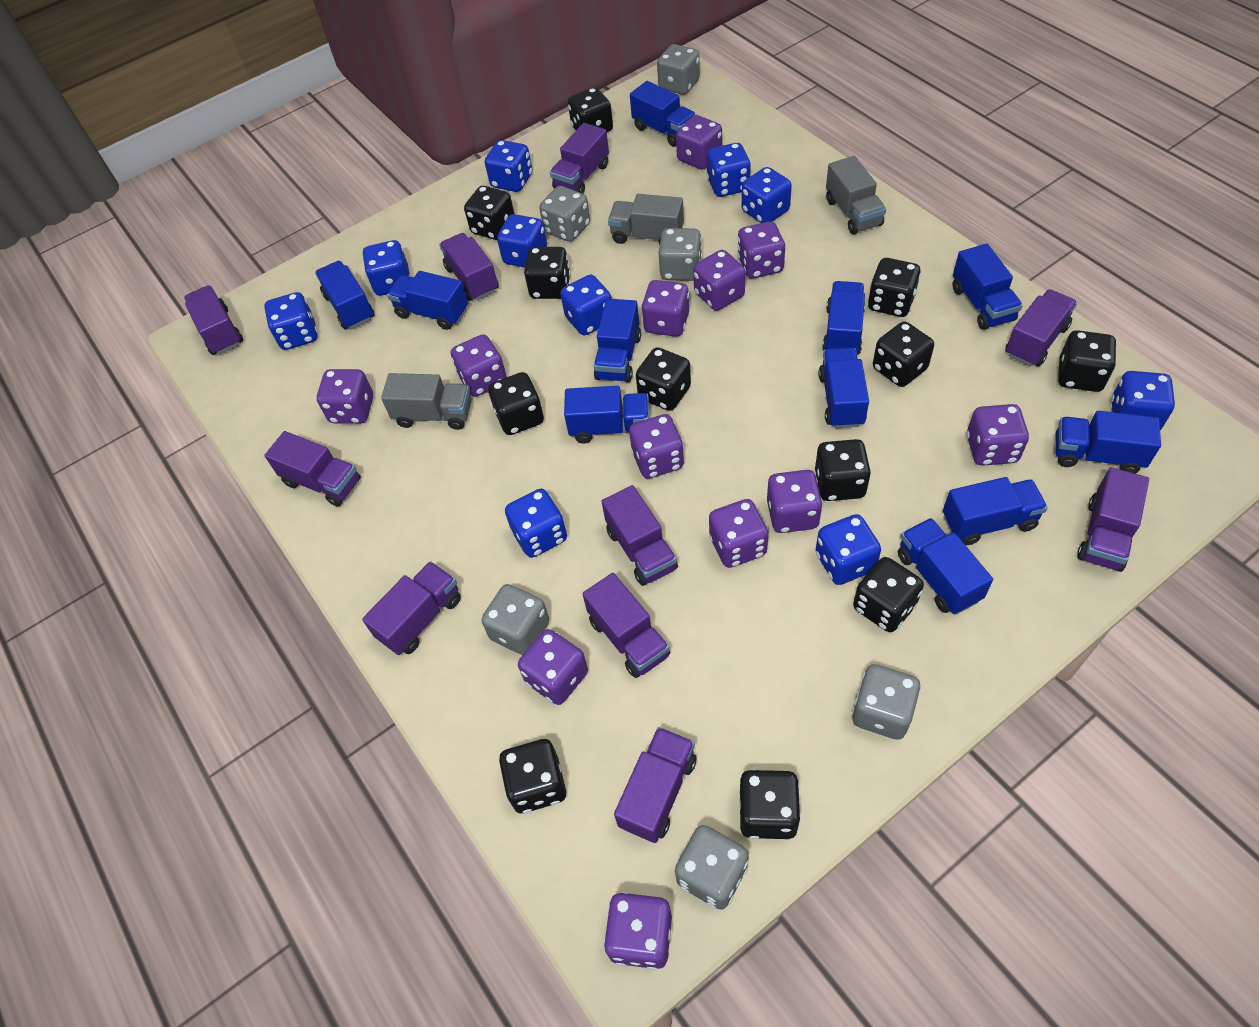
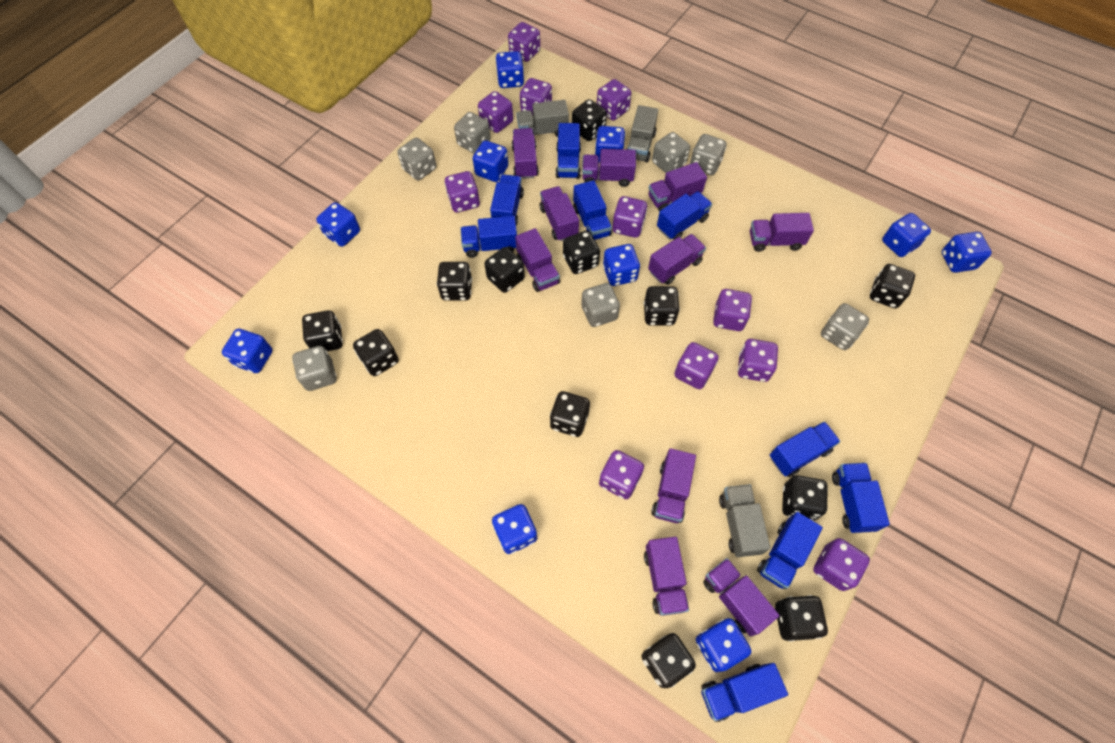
blue truck: 11 -> 9
grey dice: 6 -> 7
purple dice: 12 -> 11

